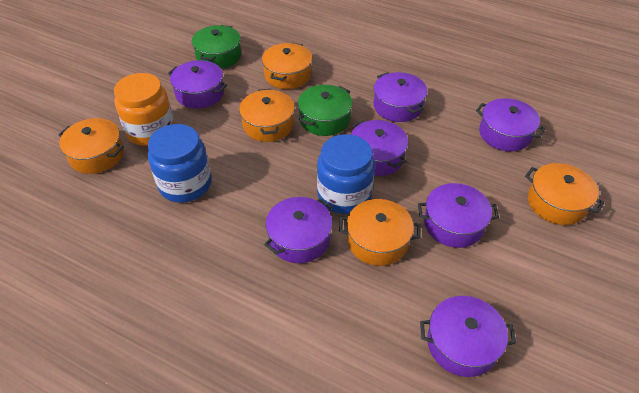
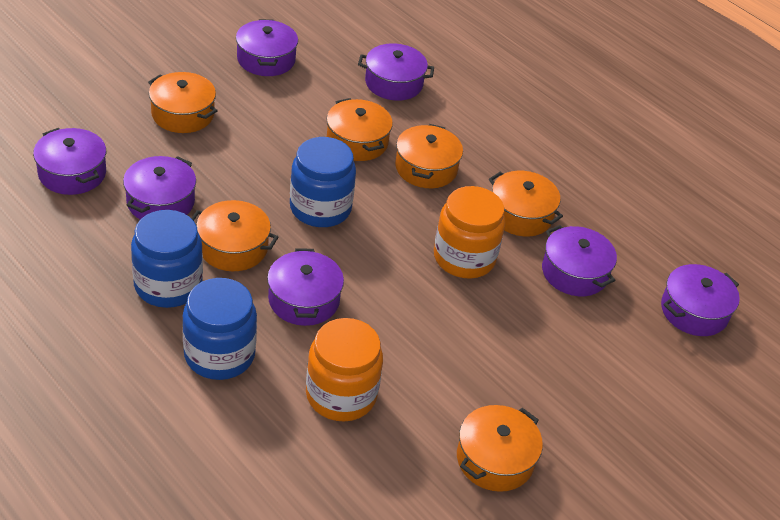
blue jar: 2 -> 3
green pot: 2 -> 0
orange jar: 1 -> 2
orange pot: 5 -> 6

